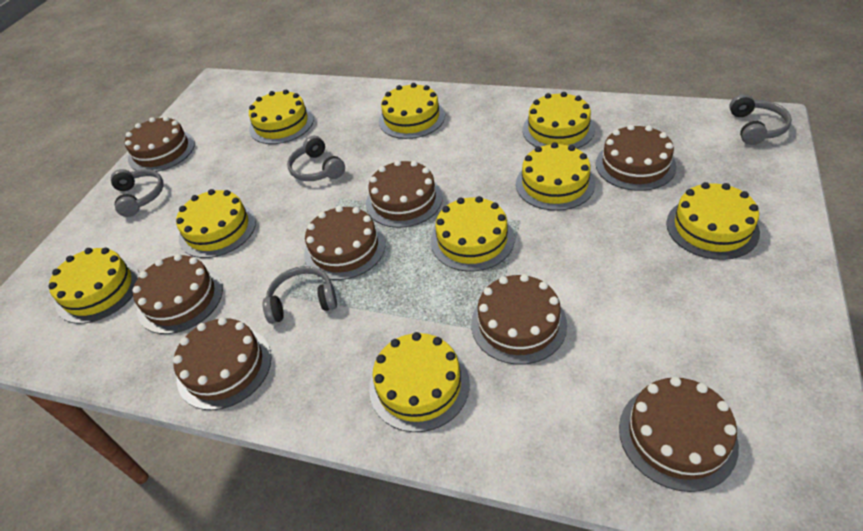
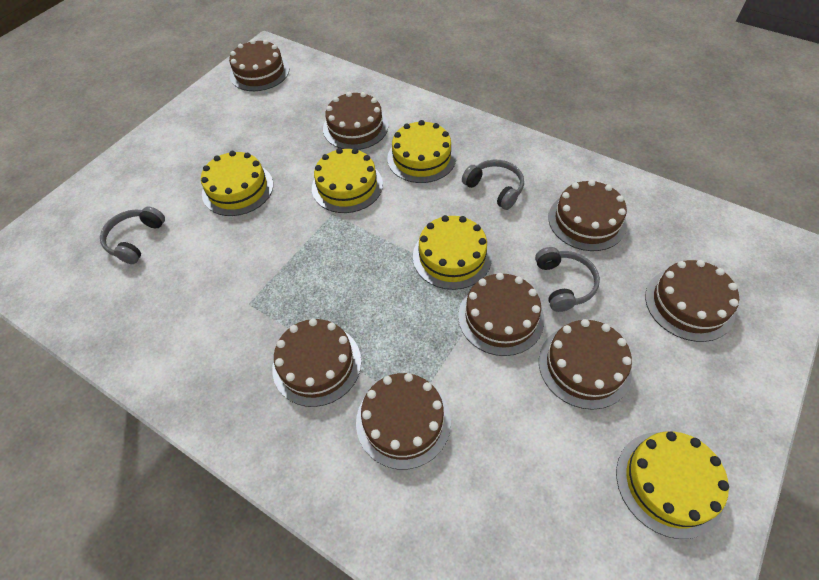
grey headphones: 4 -> 3
yellow cake: 9 -> 5

